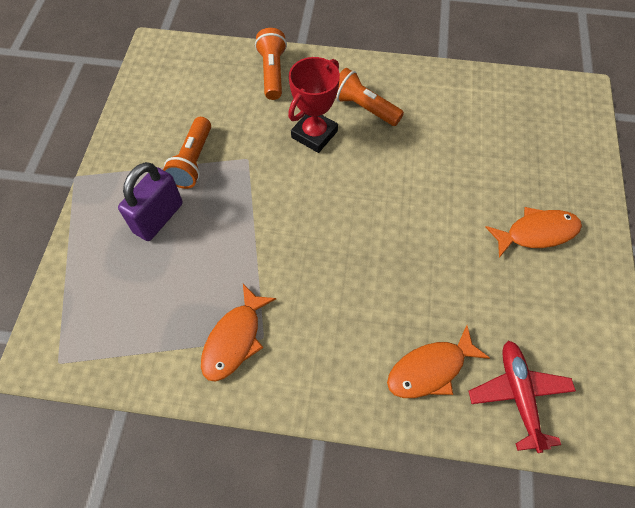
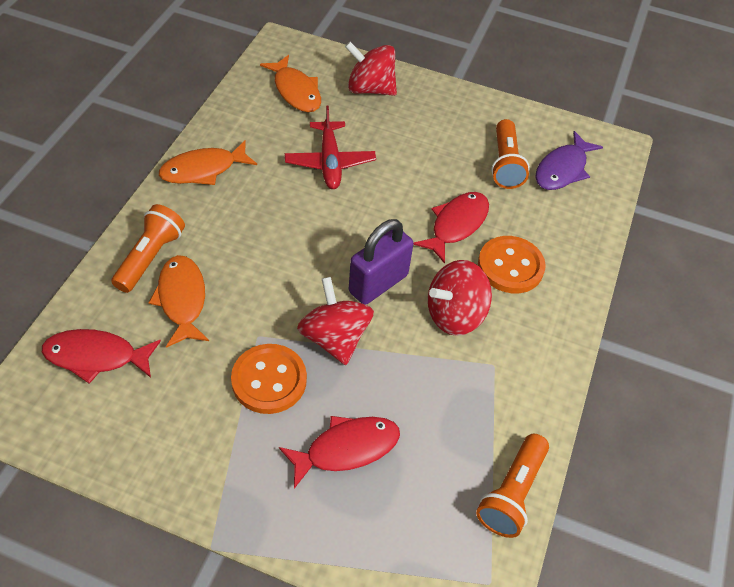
orange button: 0 -> 2
purple fish: 0 -> 1
red fish: 0 -> 3
red spinning top: 0 -> 3
red trophy: 1 -> 0

